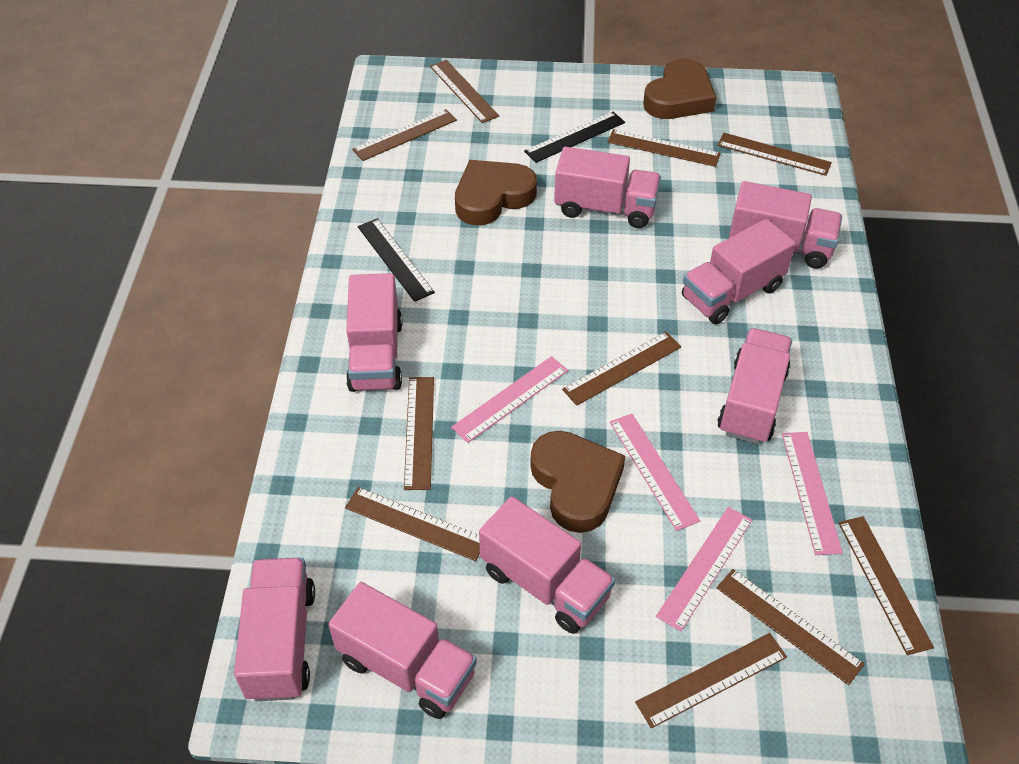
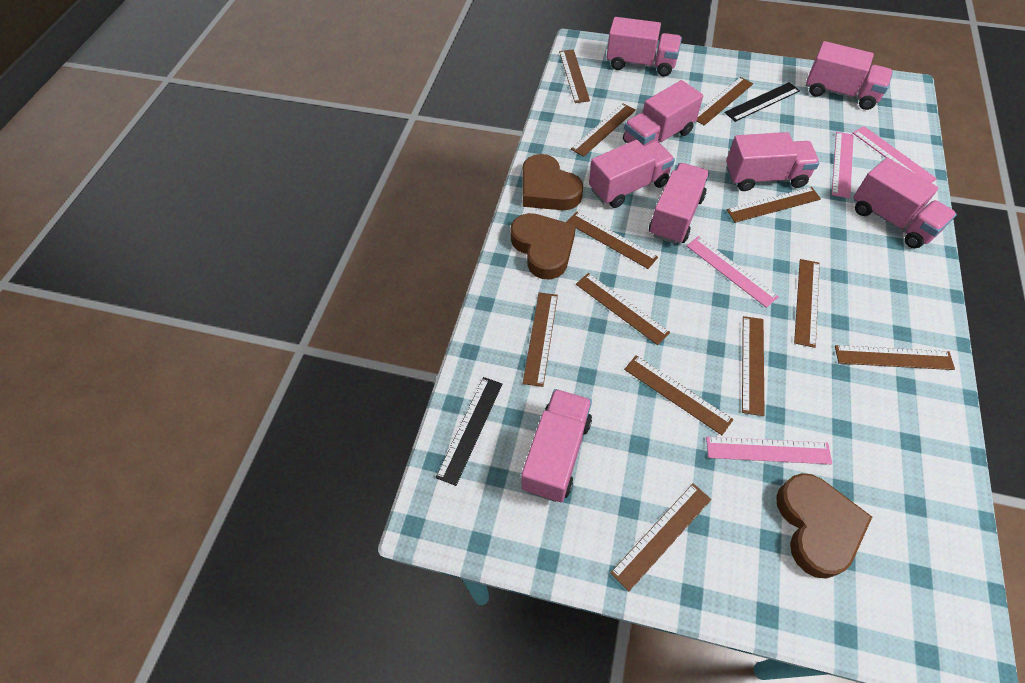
brown ruler: 10 -> 12

